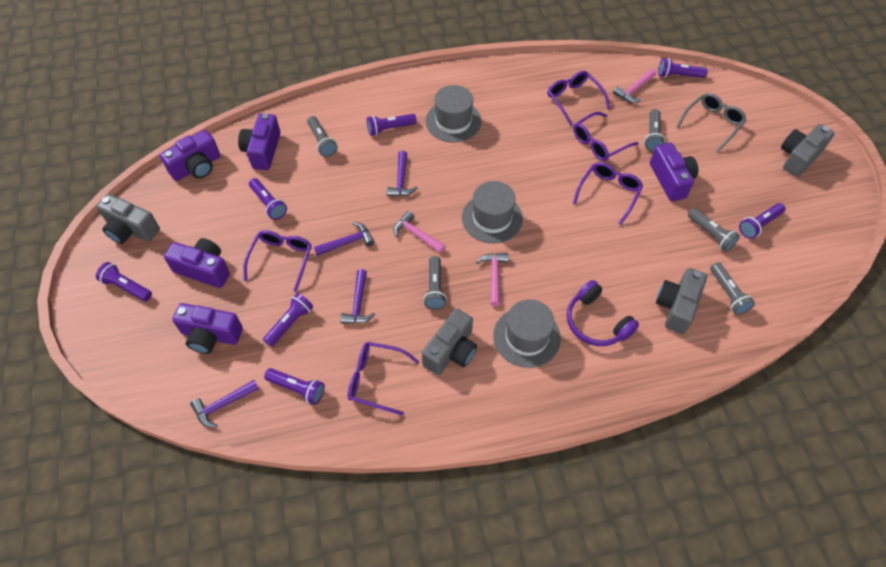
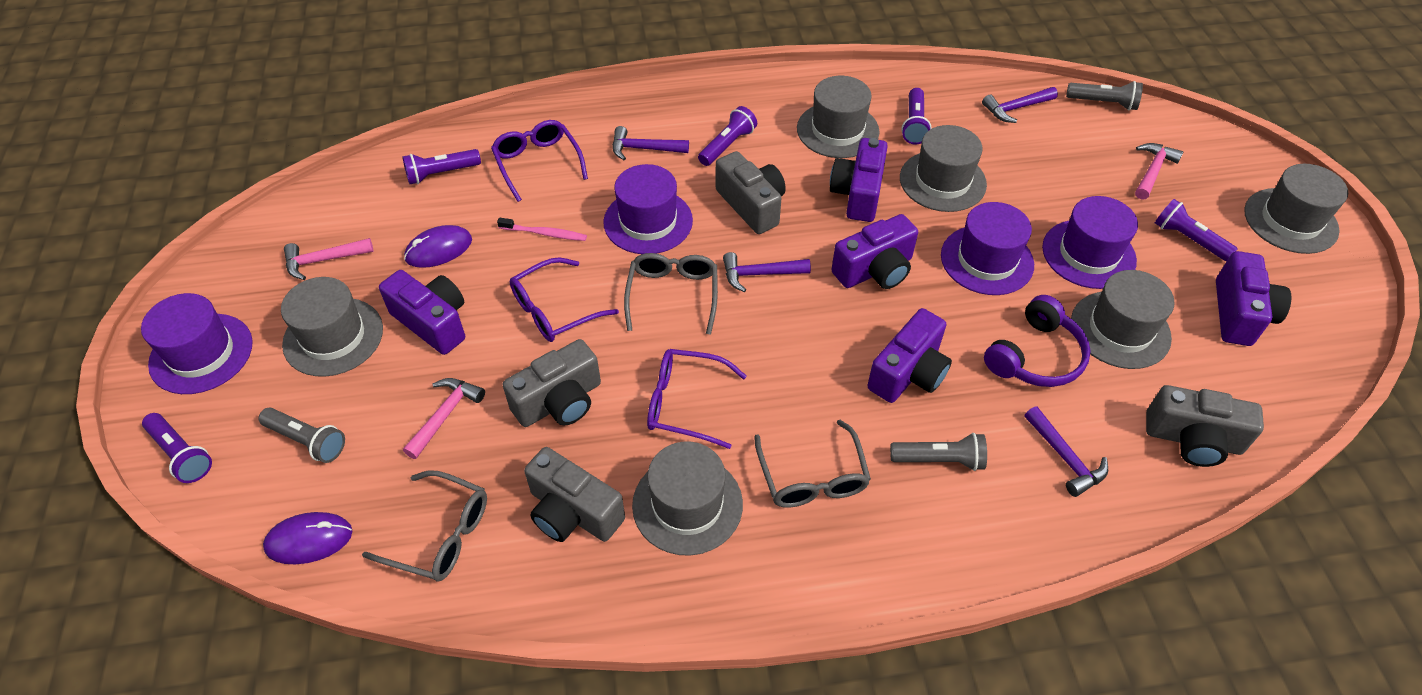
grey flashlight: 5 -> 3
grey glasses: 1 -> 3
grey hat: 3 -> 6
pink toothbrush: 0 -> 1
purple flashlight: 7 -> 5
purple glasses: 5 -> 3
purple hat: 0 -> 4
purple mouse: 0 -> 2

